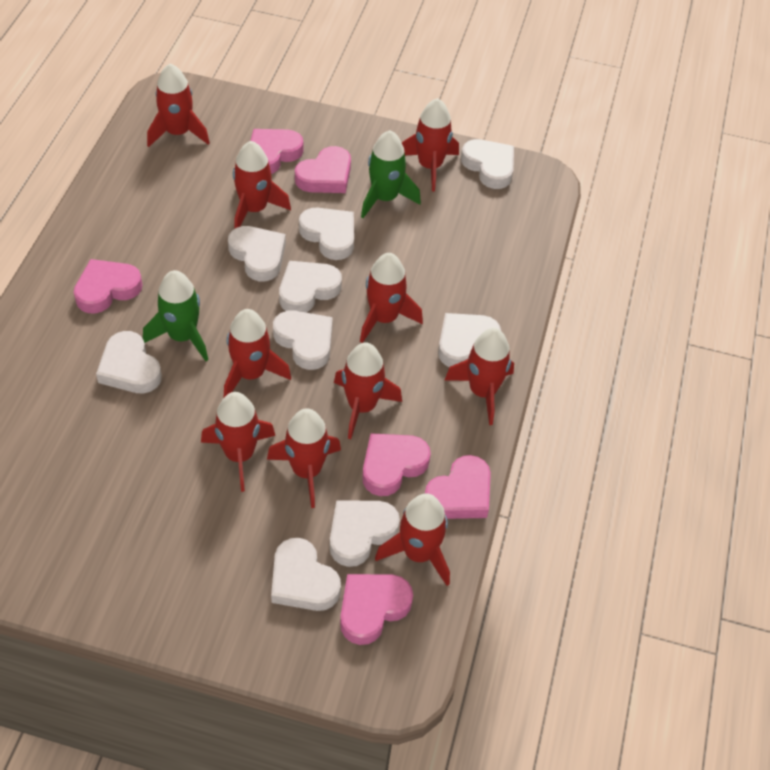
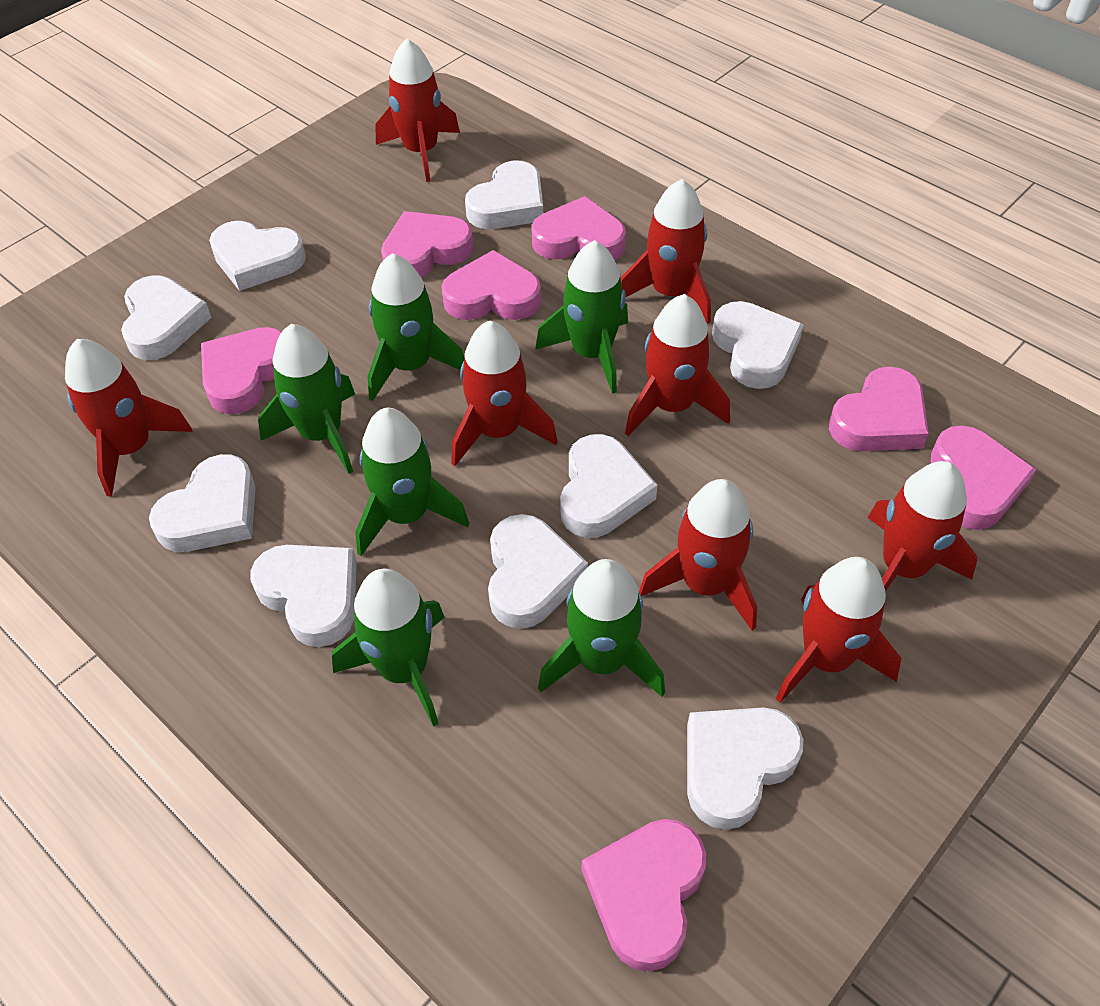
green rocket: 2 -> 6
pink heart: 6 -> 7
red rocket: 10 -> 8

